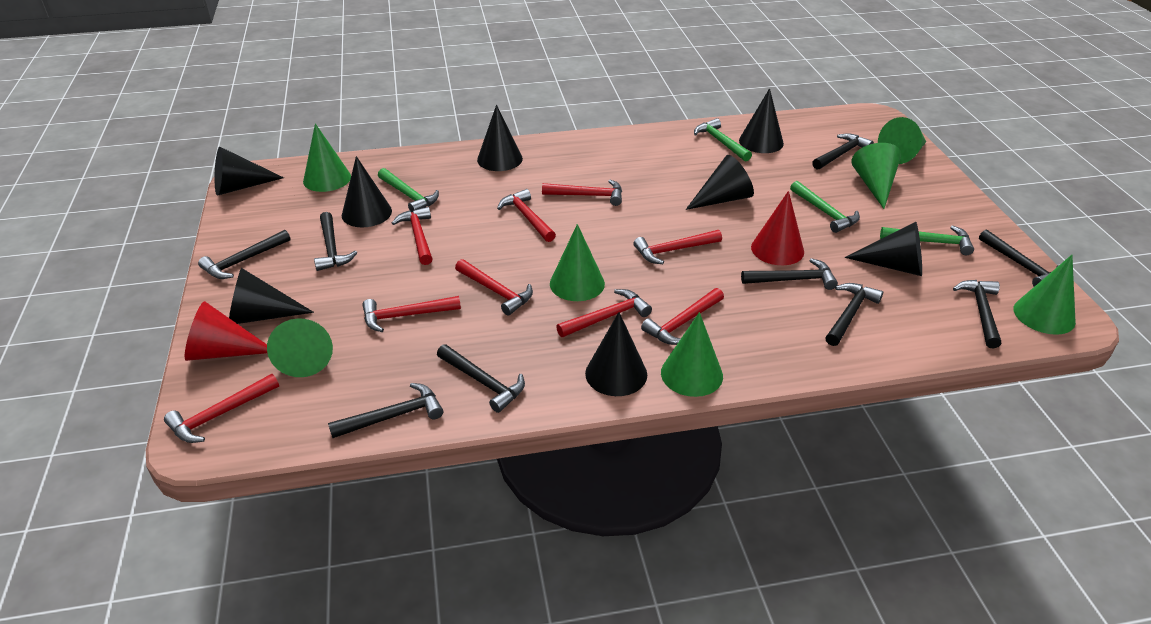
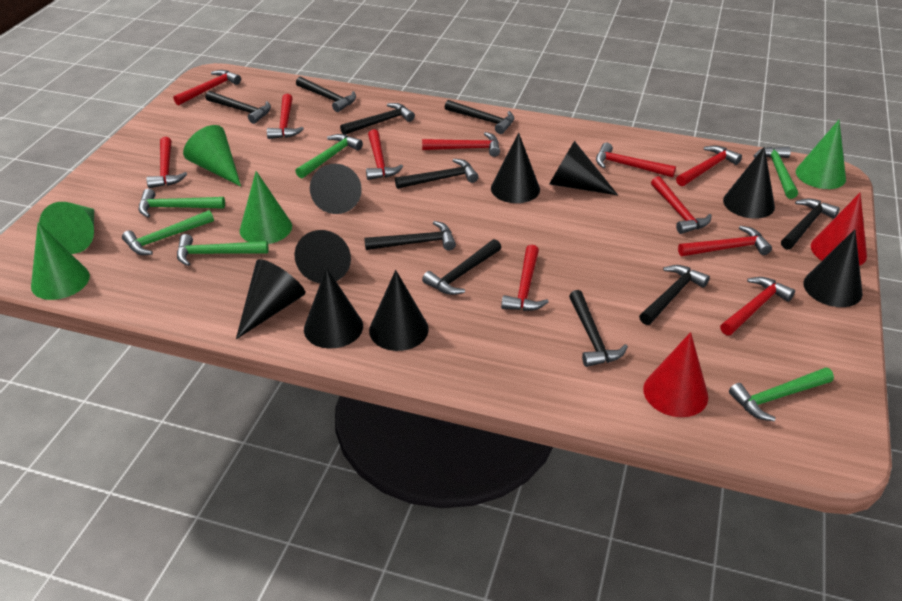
black cone: 8 -> 9
black hammer: 9 -> 10
green cone: 7 -> 5
green hammer: 4 -> 6
red hammer: 9 -> 11

